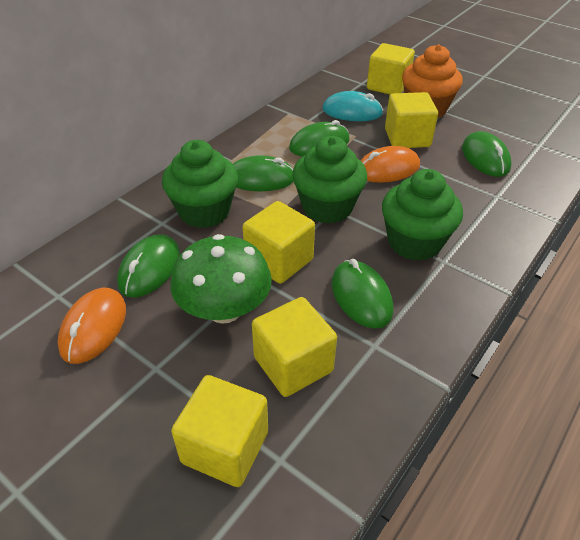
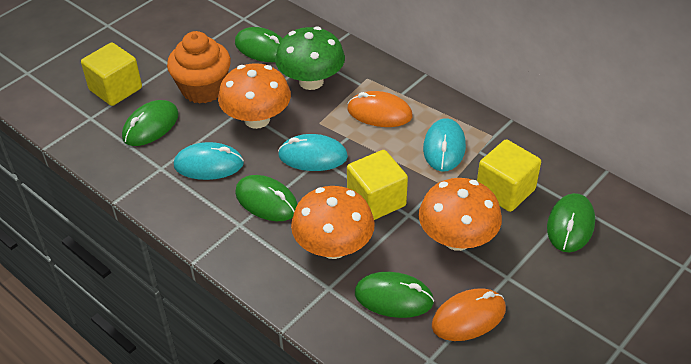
green cupcake: 3 -> 0
orange mushroom: 0 -> 3
turquoise mouse: 1 -> 3
yellow cube: 5 -> 3

